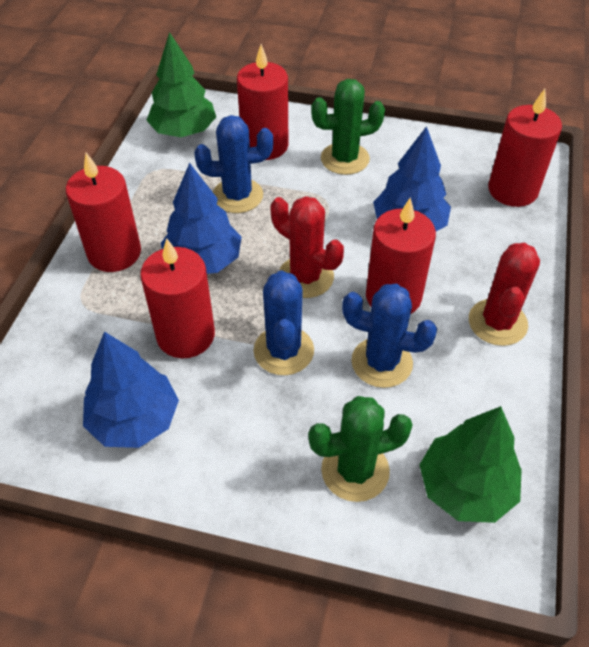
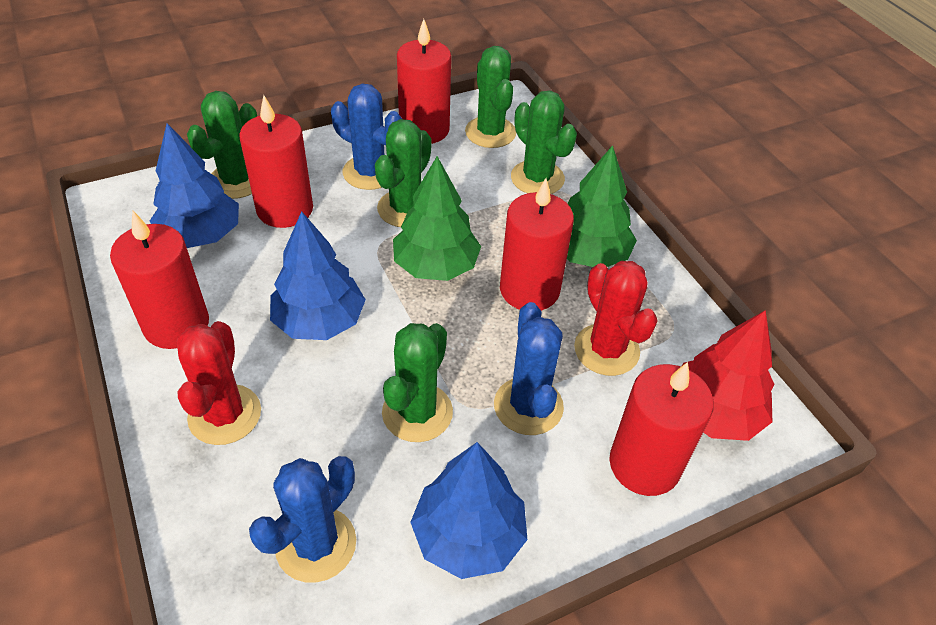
green cactus: 2 -> 5
red tree: 0 -> 1

